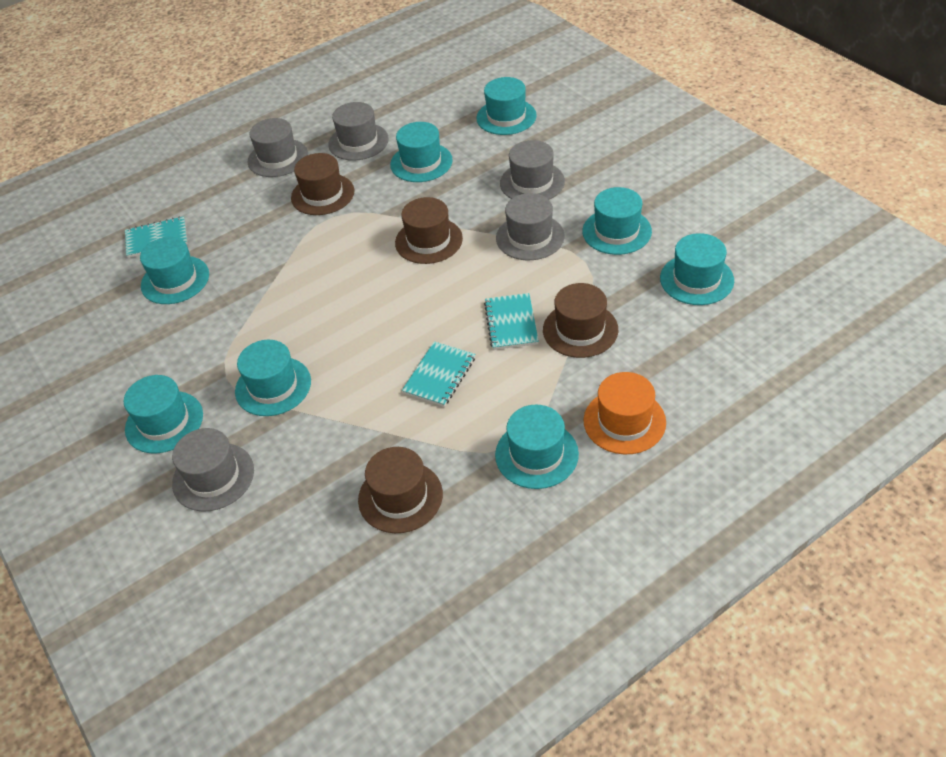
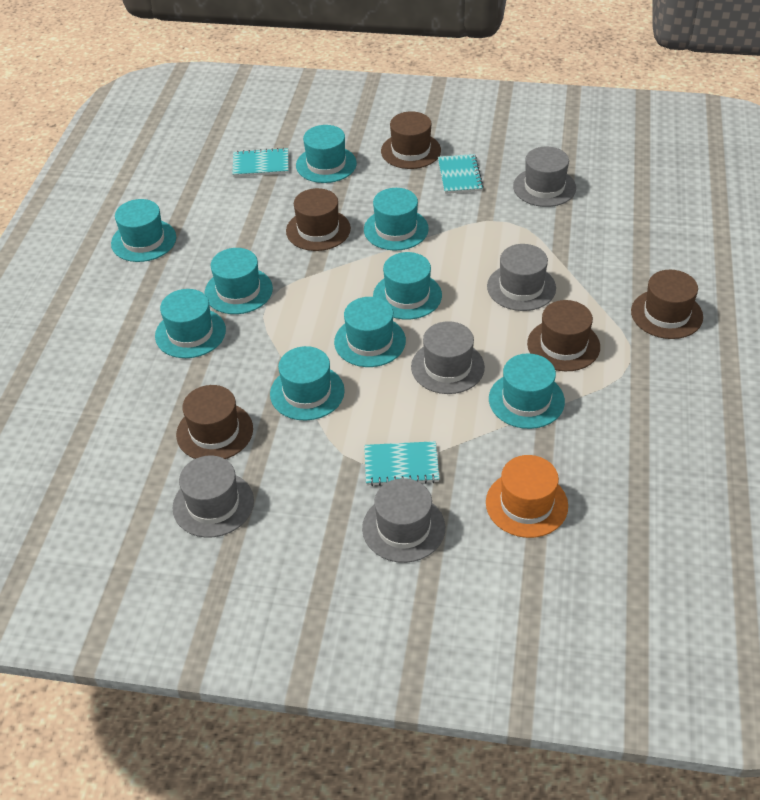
brown hat: 4 -> 5
turquoise hat: 8 -> 9

